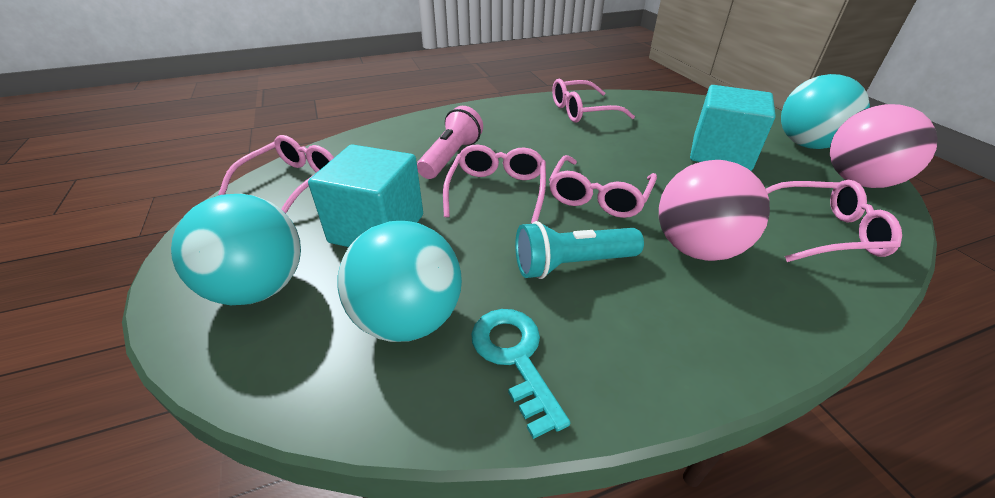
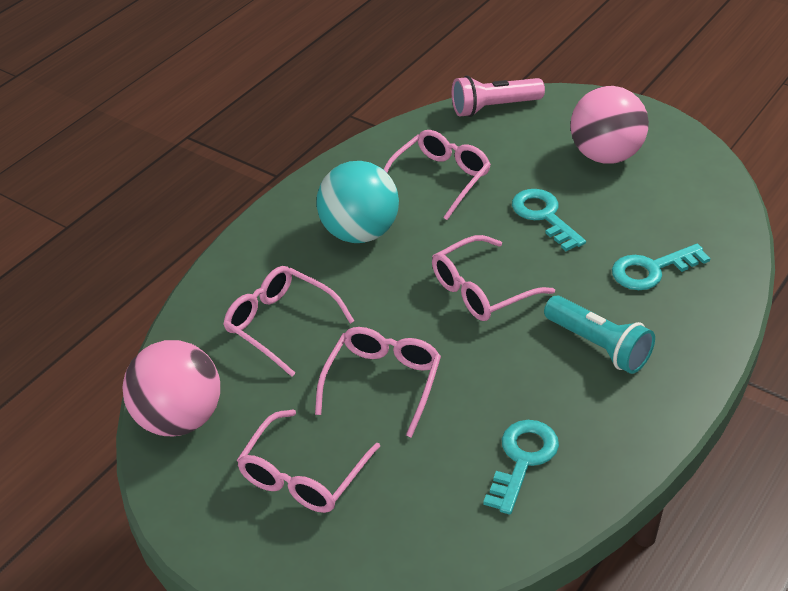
turquoise ball: 3 -> 1
turquoise cube: 2 -> 0
turquoise key: 1 -> 3

